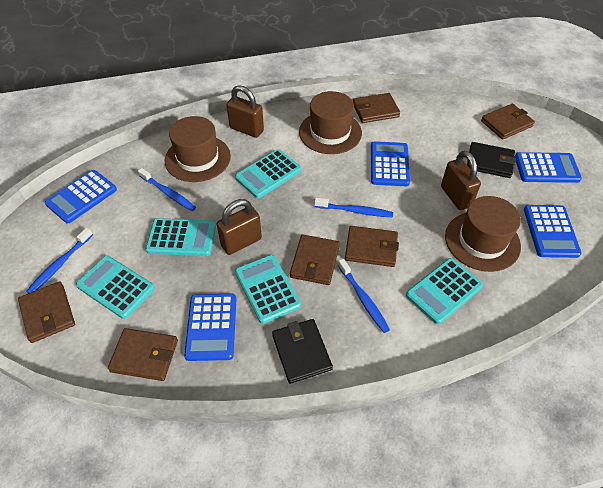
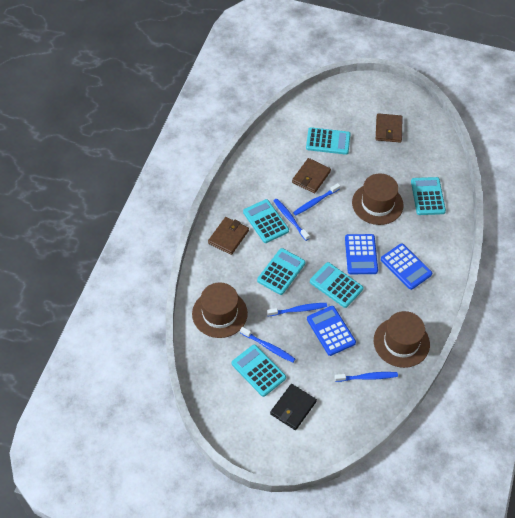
black wallet: 2 -> 1
blue calculator: 5 -> 3
blue toothbrush: 4 -> 5
brown padlock: 3 -> 0
brown wallet: 6 -> 3
turquoise calculator: 5 -> 6

